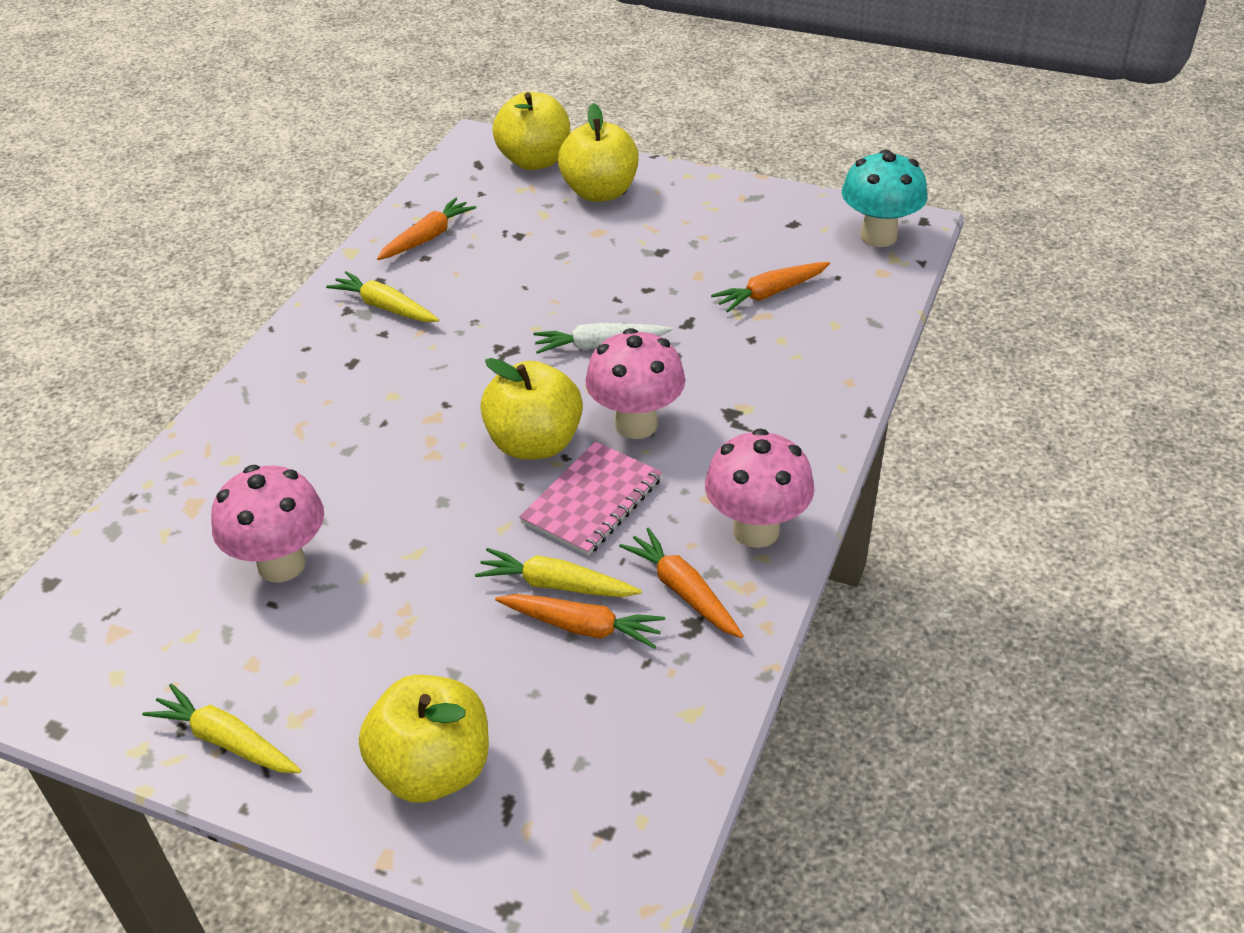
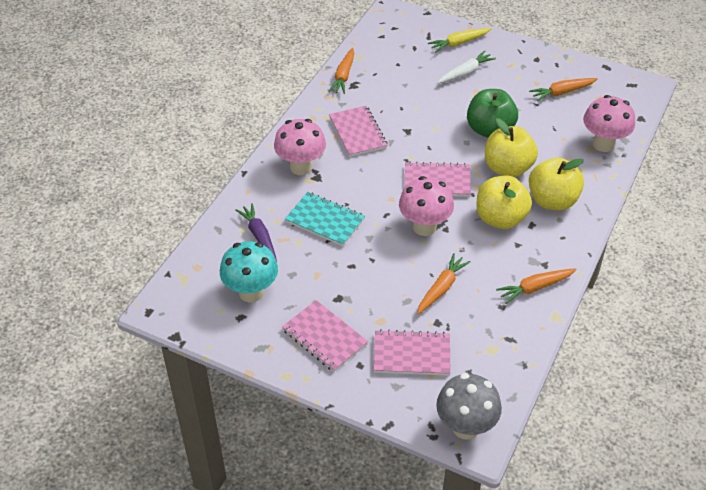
green apple: 0 -> 1
grey mushroom: 0 -> 1
pink notebook: 1 -> 4
purple carrot: 0 -> 1
turquoise notebook: 0 -> 1
yellow apple: 4 -> 3
yellow carrot: 3 -> 1

